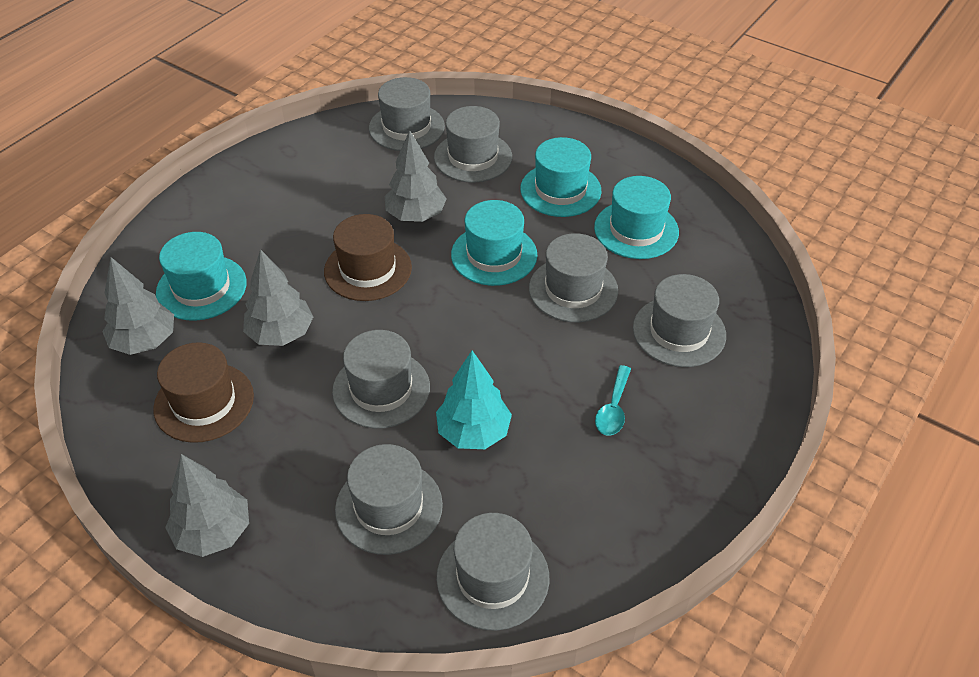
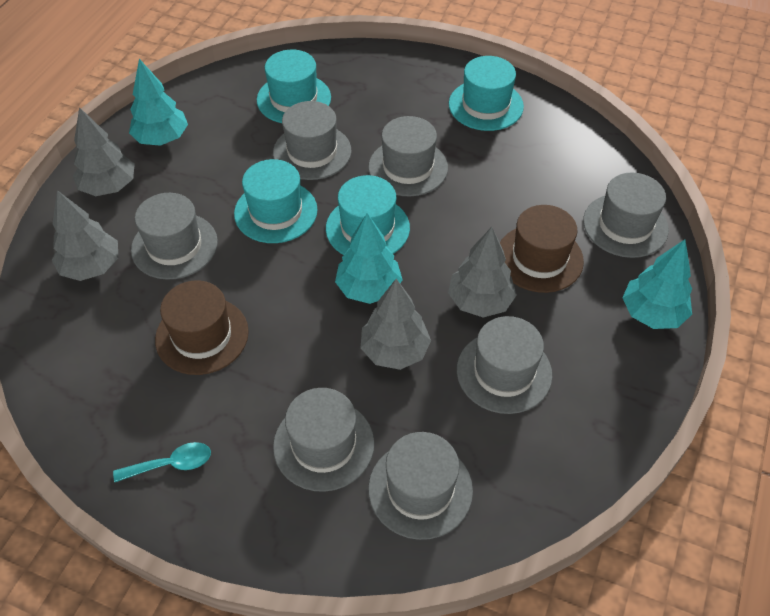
turquoise tree: 1 -> 3

